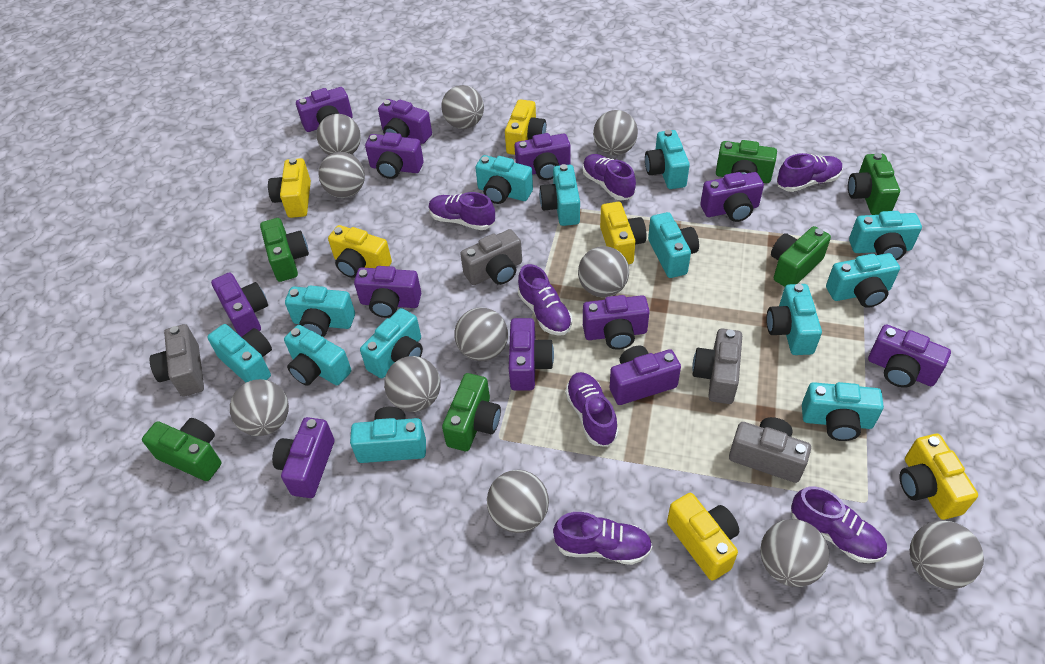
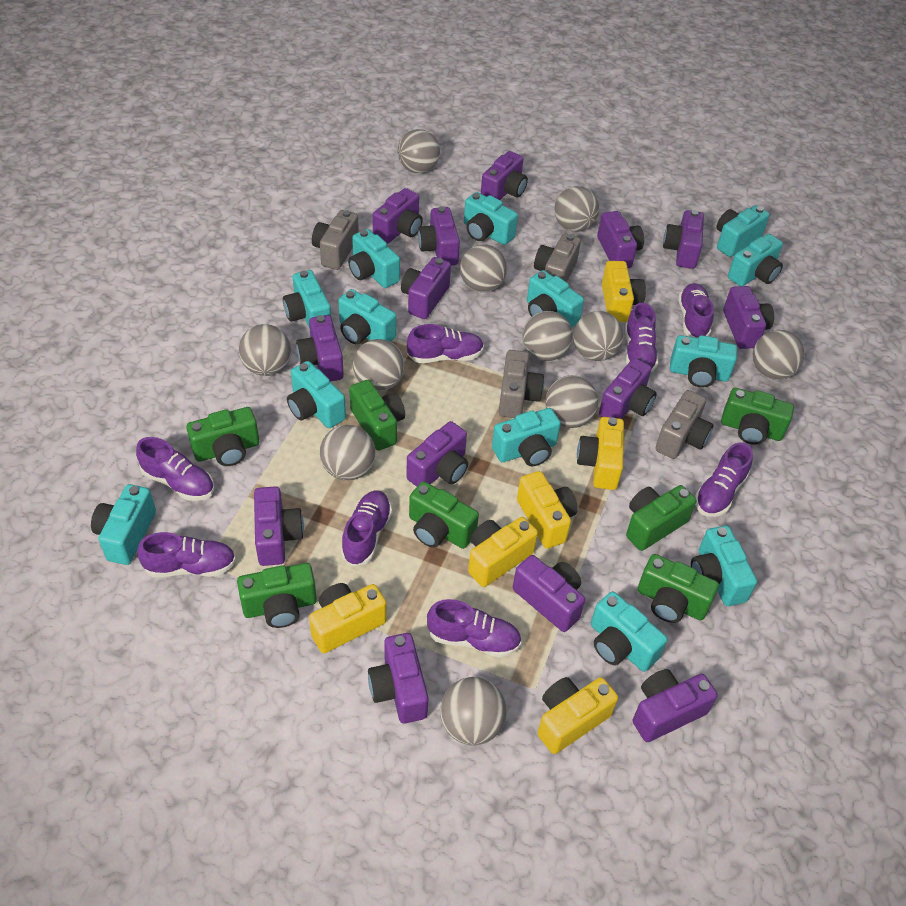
green camera: 6 -> 7
purple camera: 12 -> 14
purple shoe: 7 -> 8

